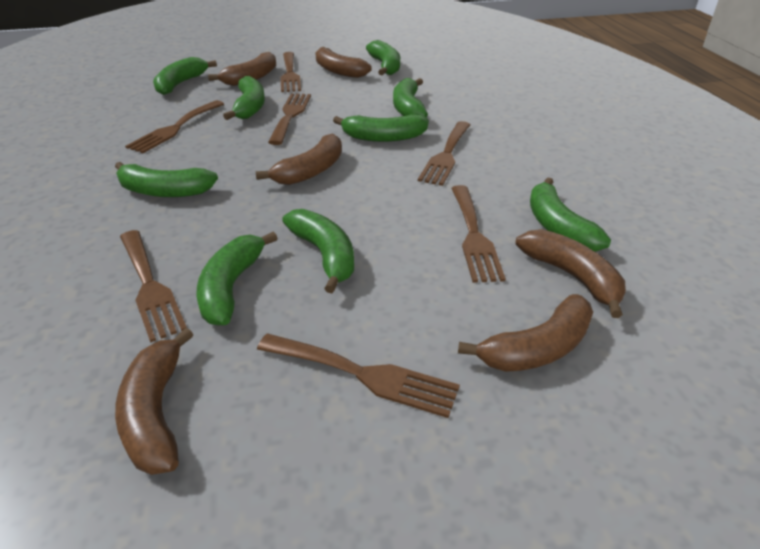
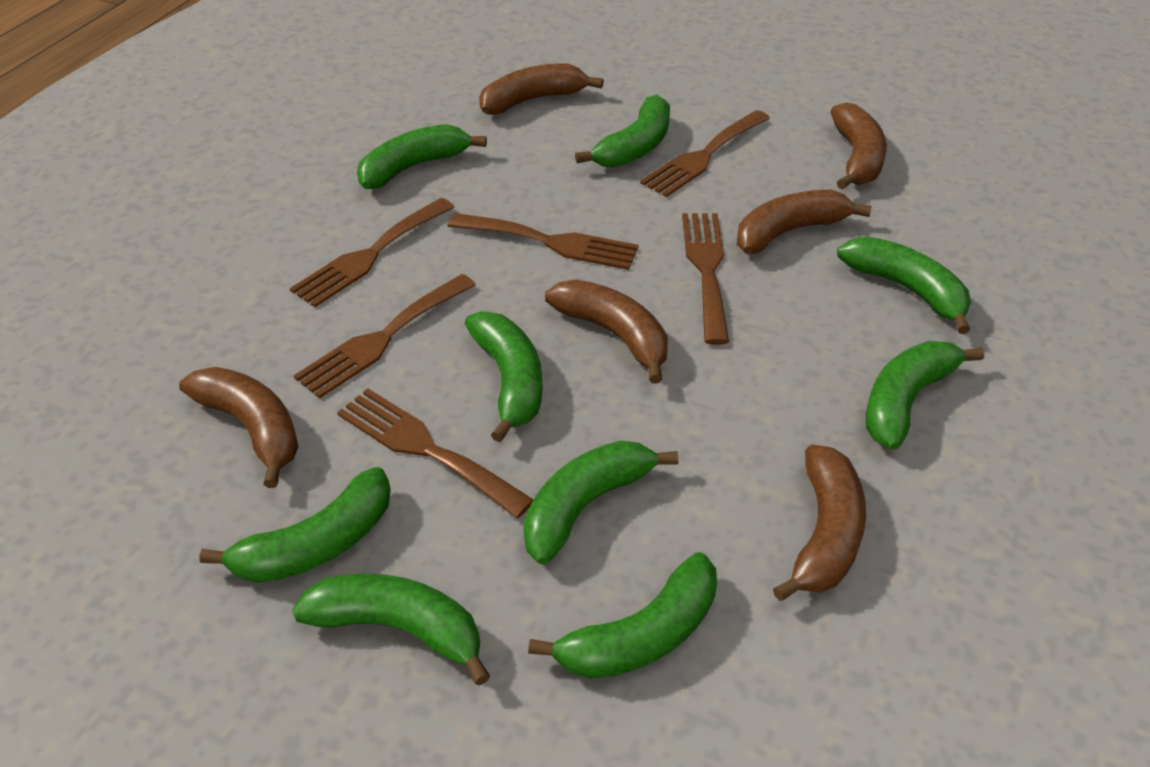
brown fork: 7 -> 6

